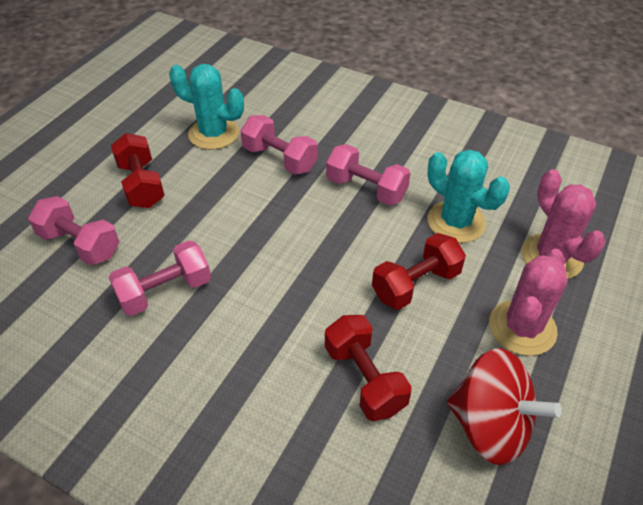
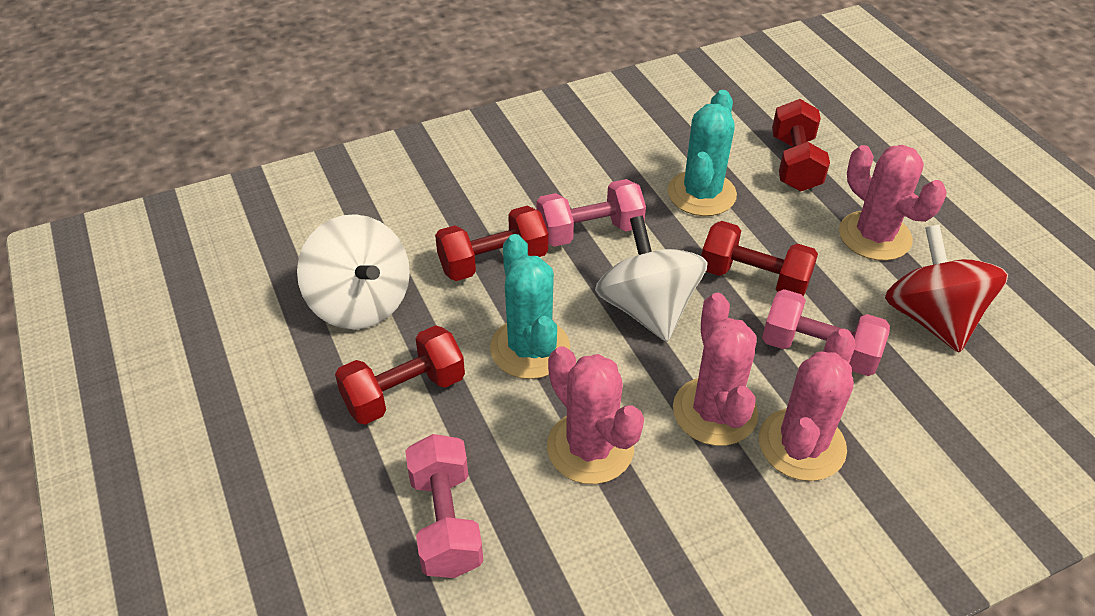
pink cactus: 2 -> 4
pink dumbbell: 4 -> 3
red dumbbell: 3 -> 4
white spinning top: 0 -> 2

